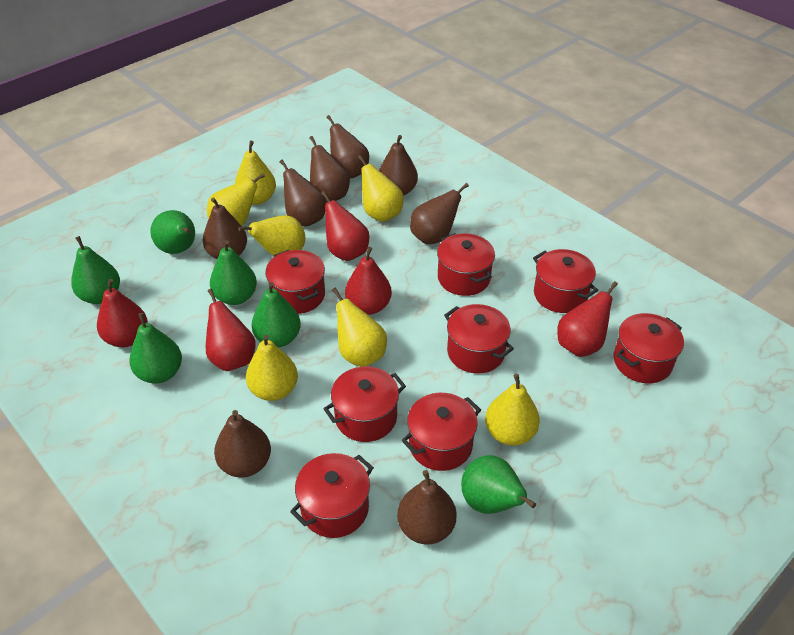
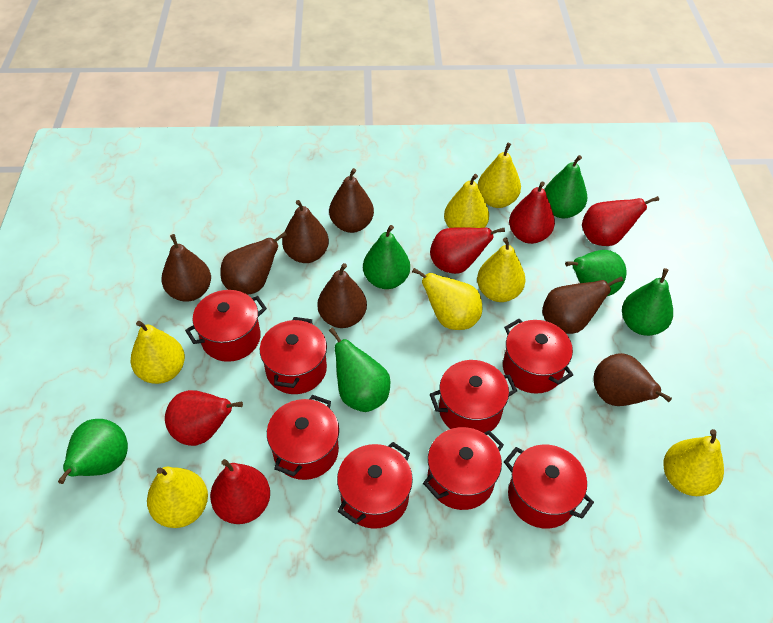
brown pear: 8 -> 7

